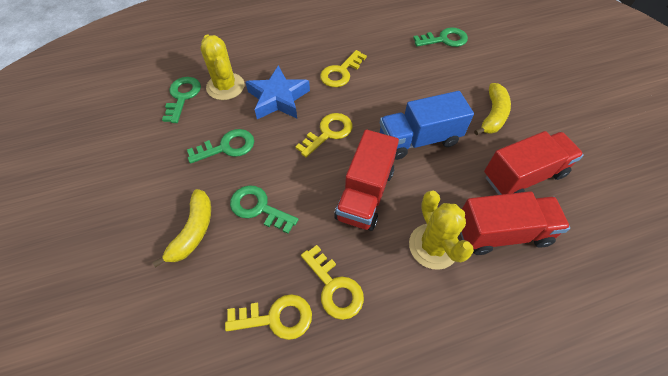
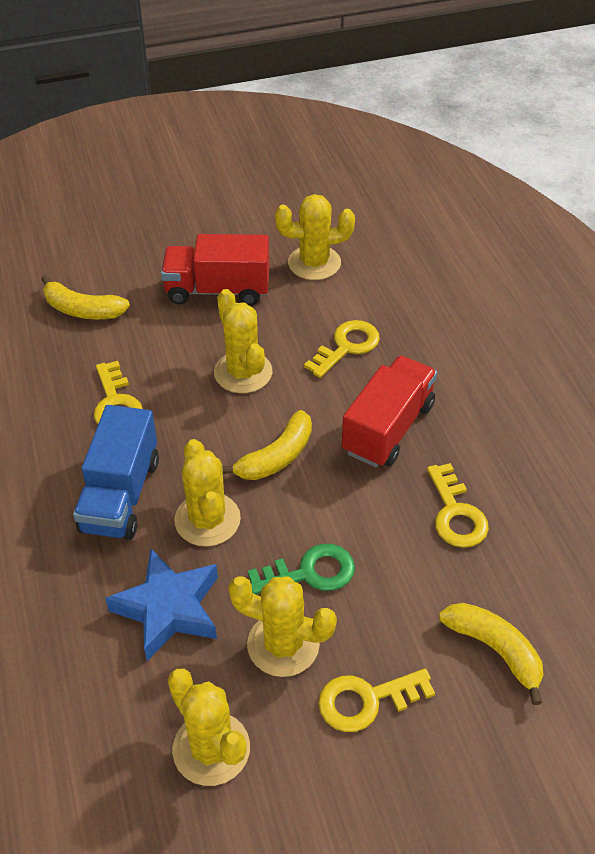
green key: 4 -> 1
red truck: 3 -> 2
yellow banana: 2 -> 3
yellow cactus: 2 -> 5

